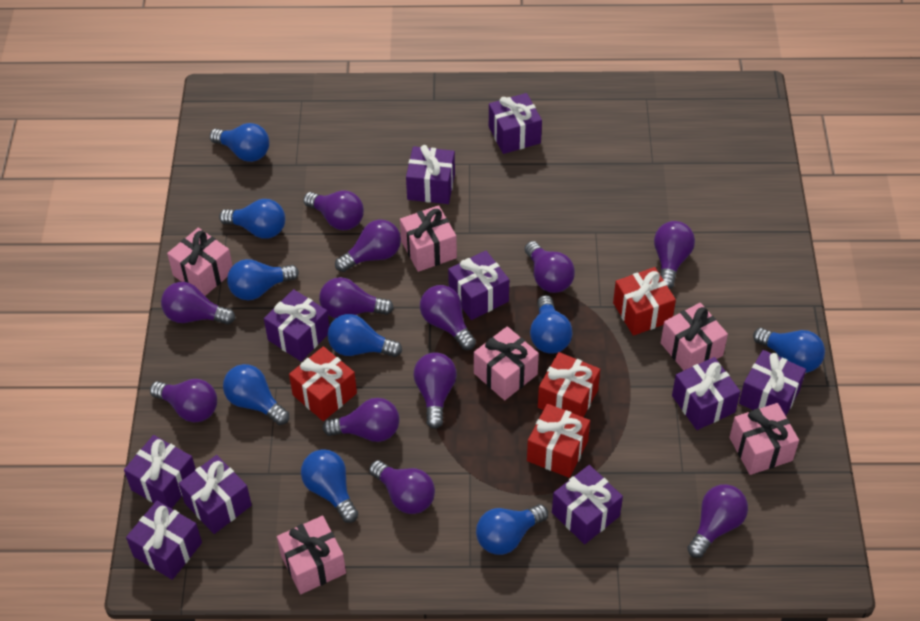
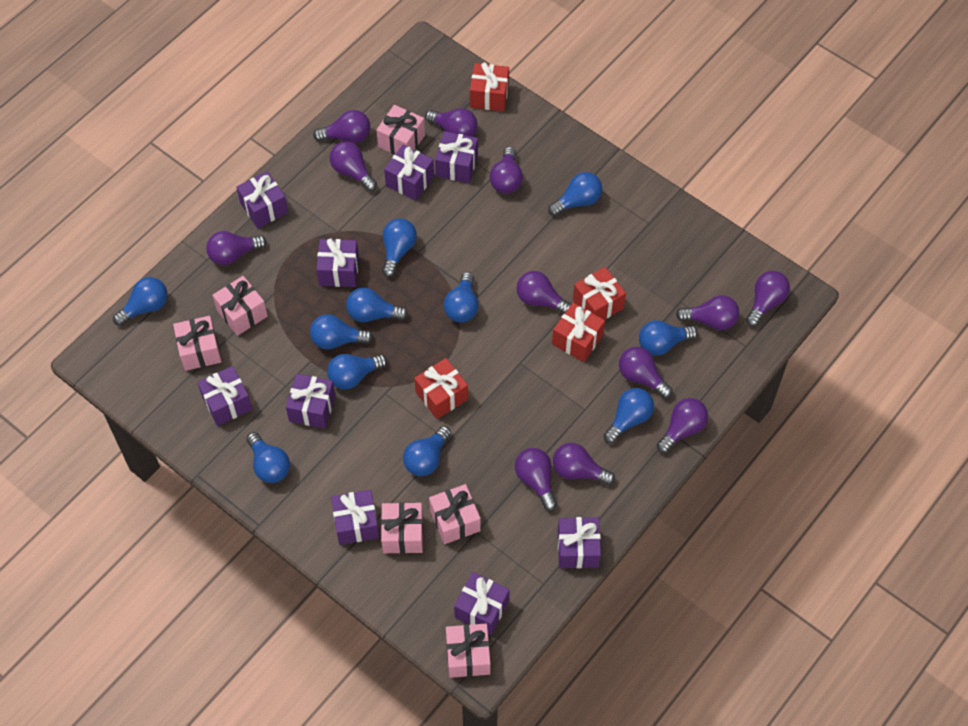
blue light bulb: 9 -> 11
purple gift: 10 -> 9

